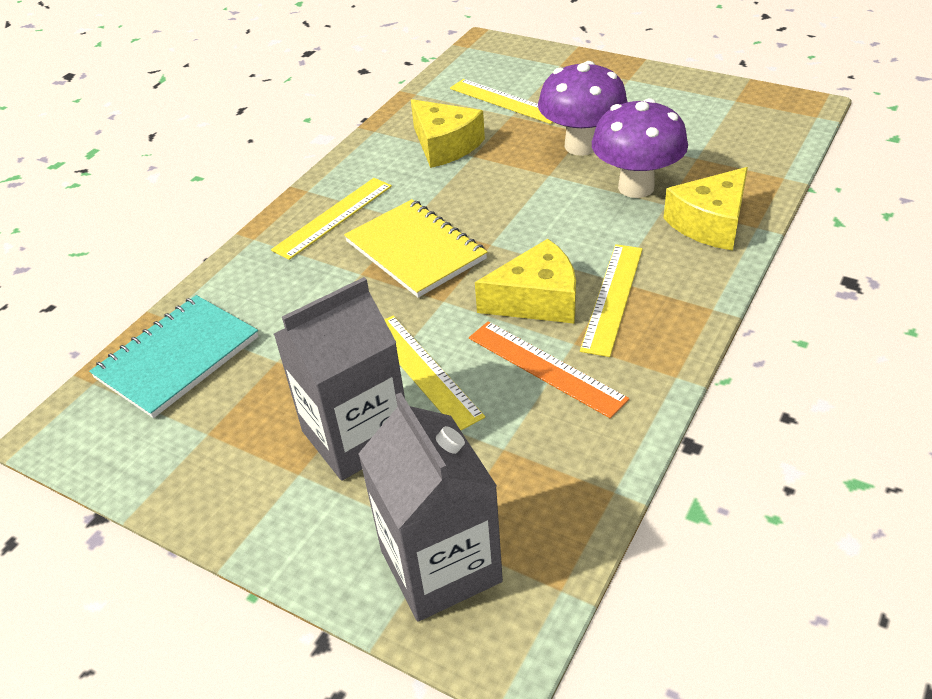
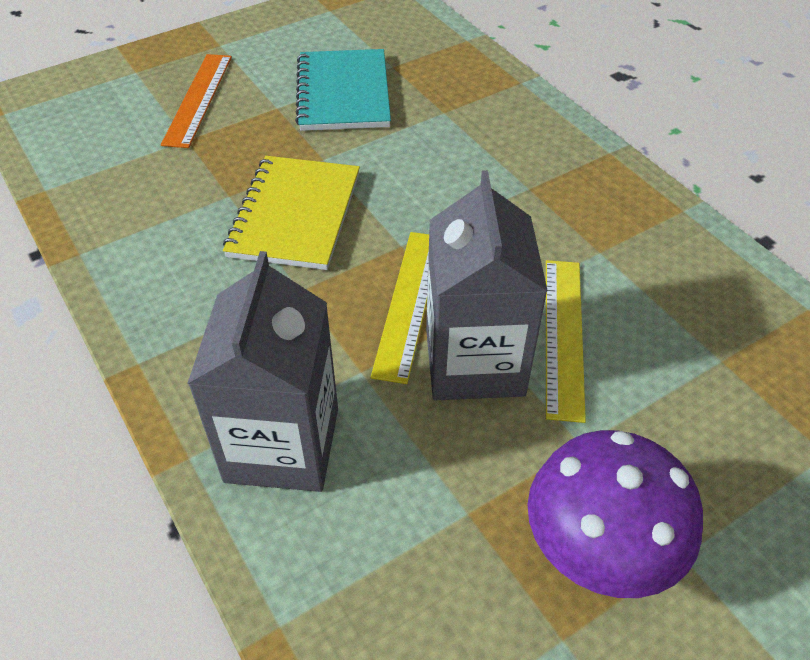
purple mushroom: 2 -> 1
yellow cheese: 3 -> 0
yellow ruler: 4 -> 2

